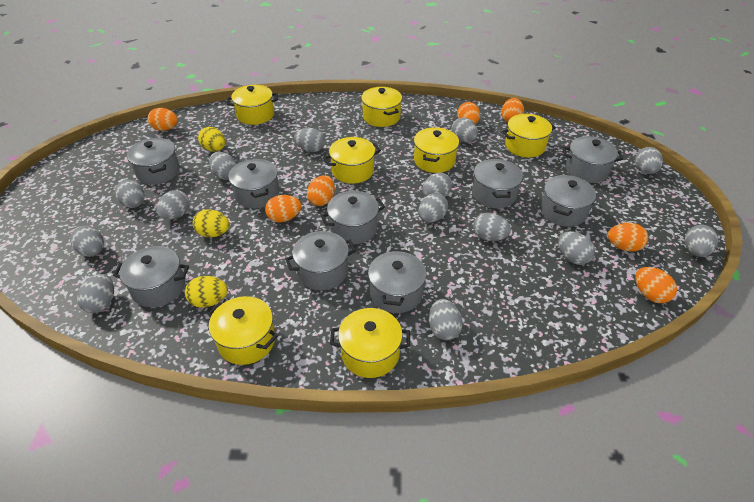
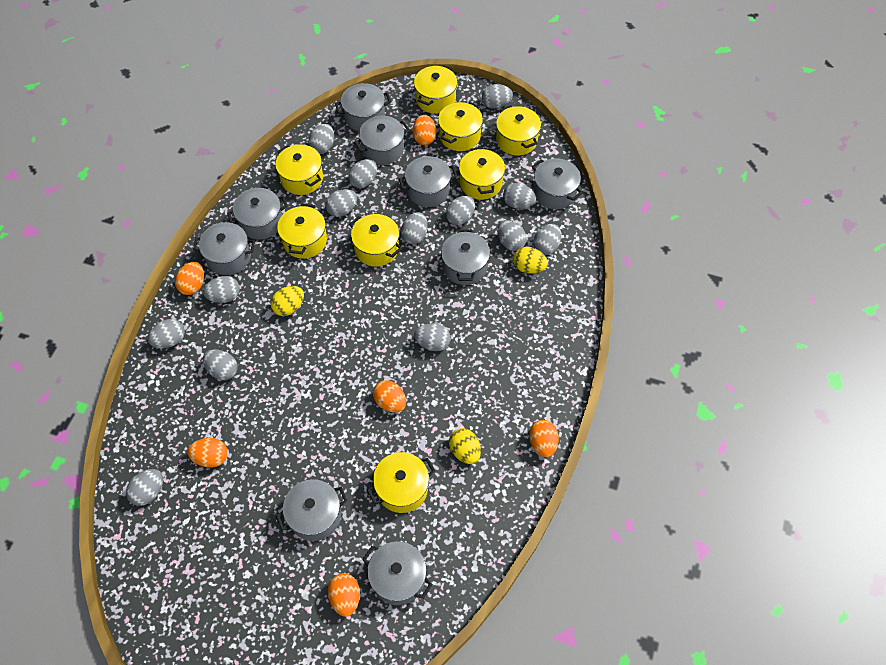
orange egg: 7 -> 6
yellow pot: 7 -> 8

